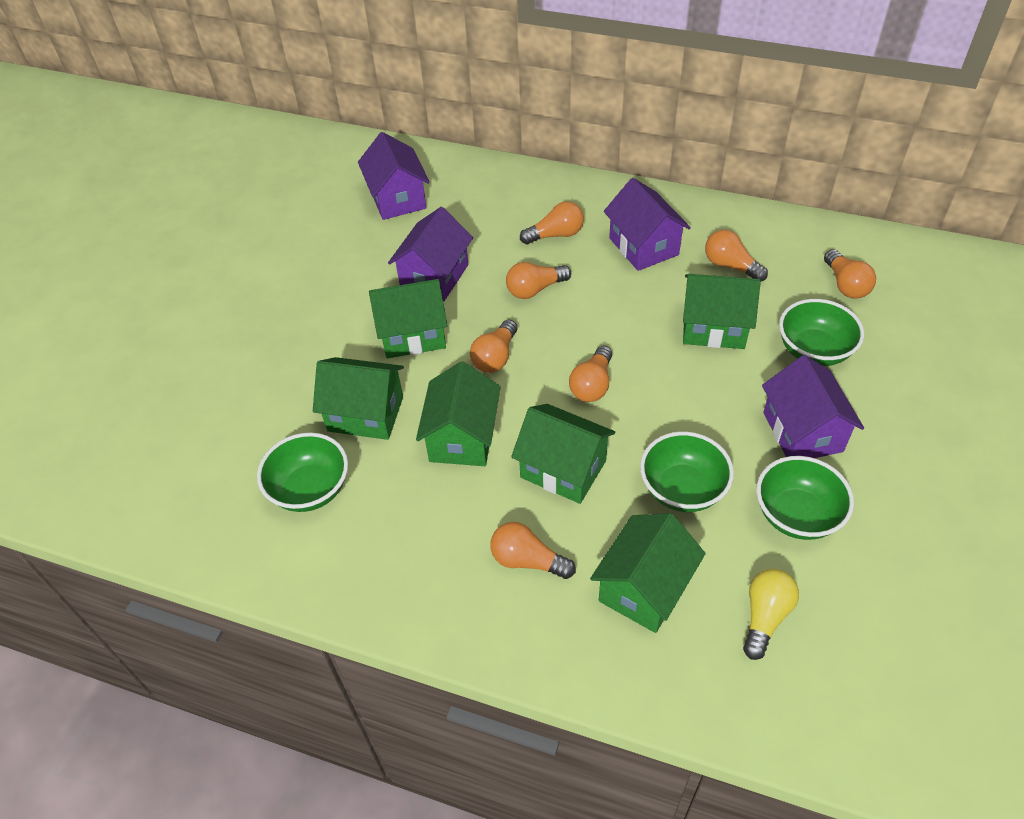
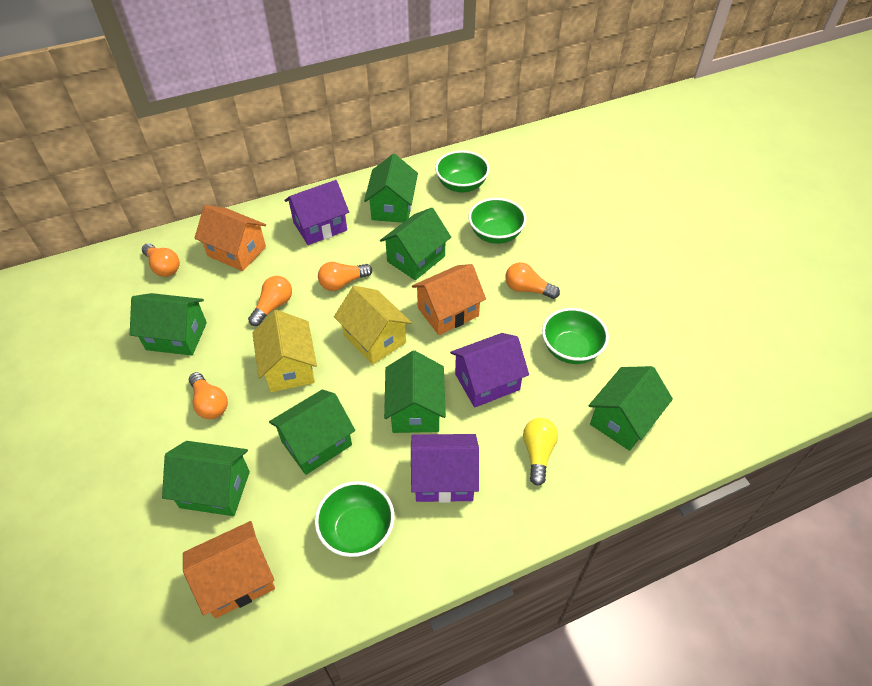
green house: 6 -> 7
orange house: 0 -> 3
orange light bulb: 7 -> 5
purple house: 4 -> 3
yellow house: 0 -> 2

